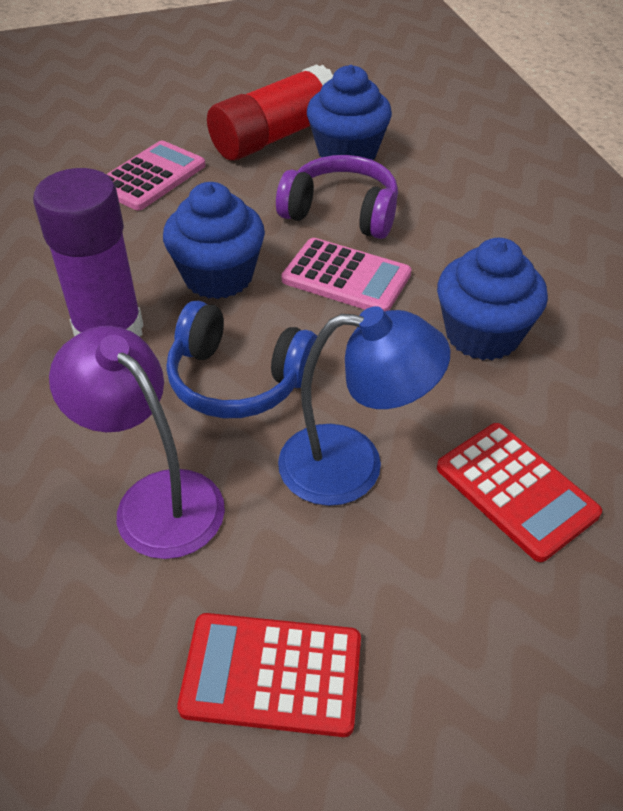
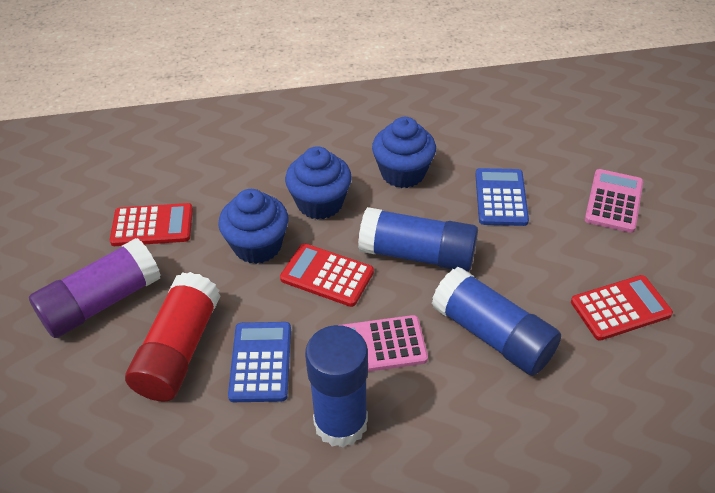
blue calculator: 0 -> 2
blue glue stick: 0 -> 3
blue headphones: 1 -> 0
blue lamp: 1 -> 0
purple headphones: 1 -> 0
purple lamp: 1 -> 0
red calculator: 2 -> 3

